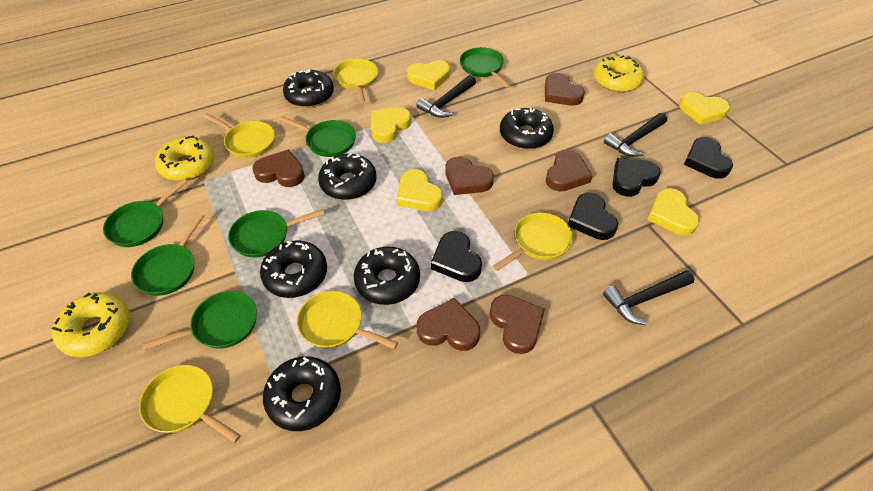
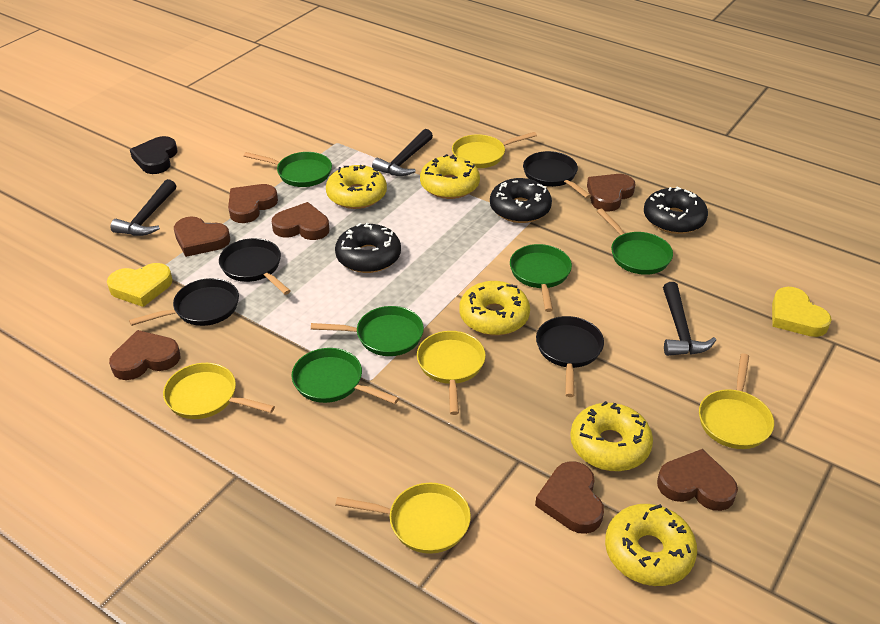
black donut: 6 -> 3
black heart: 4 -> 1
black pan: 0 -> 4
brown heart: 6 -> 7
green pan: 6 -> 5
yellow donut: 3 -> 5
yellow heart: 5 -> 2

